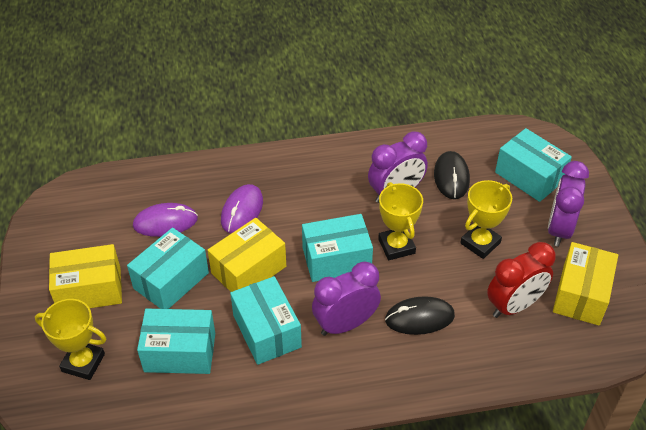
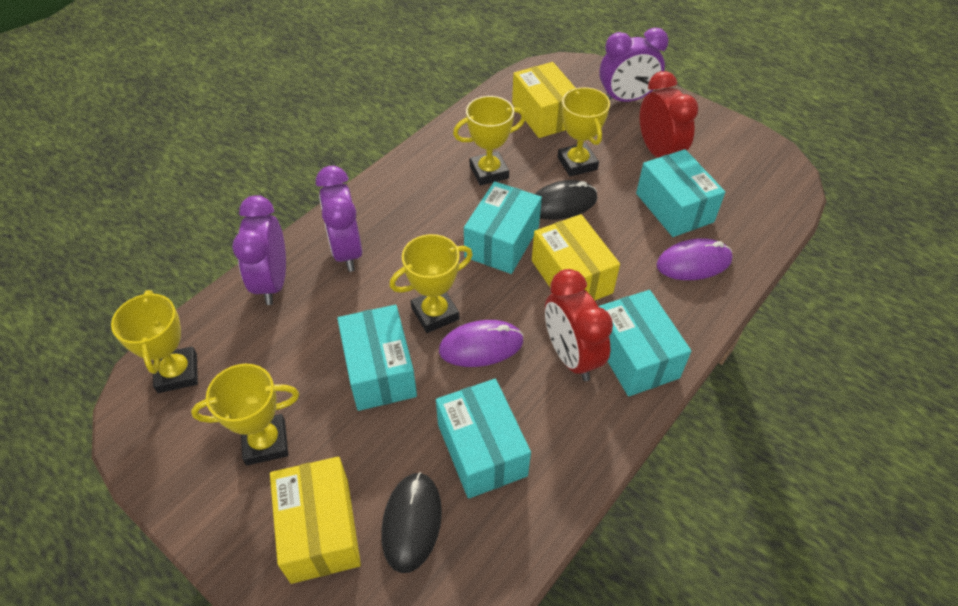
red clock: 1 -> 2
yellow trophy: 3 -> 5

